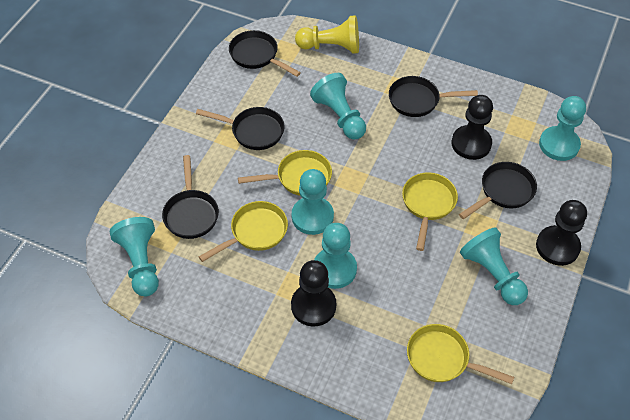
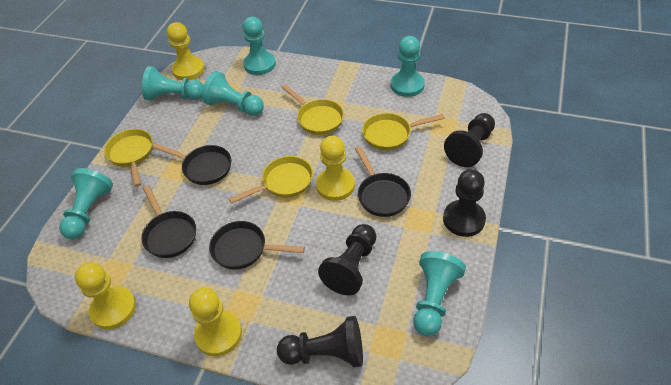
black pan: 5 -> 4
black pawn: 3 -> 4
yellow pawn: 1 -> 4

